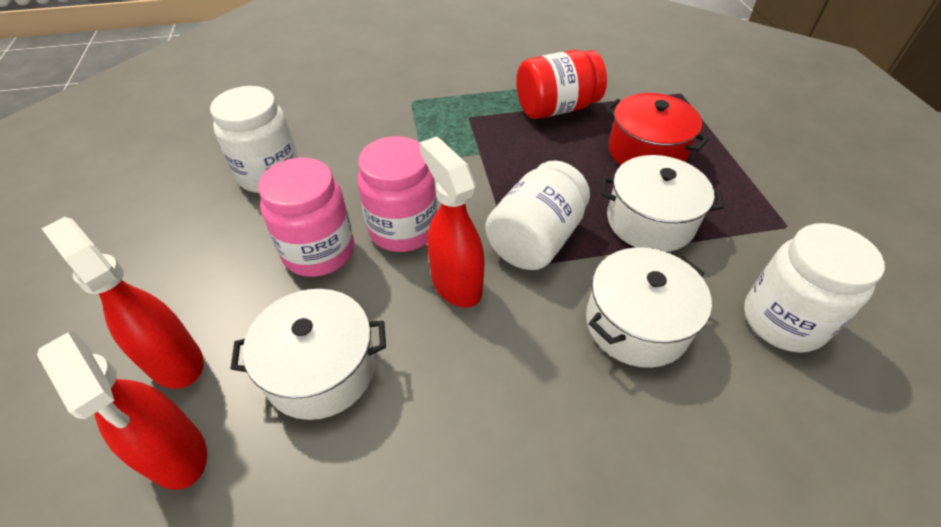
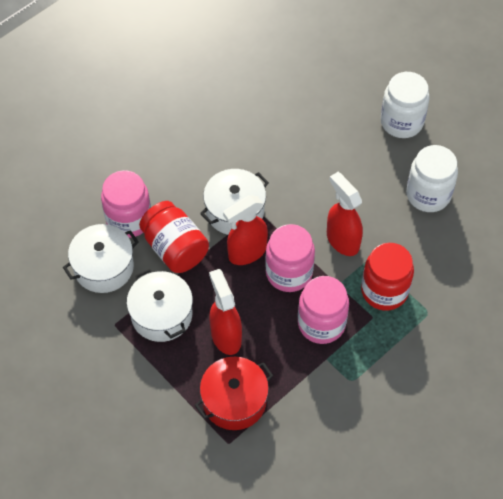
pink jar: 2 -> 3
red jar: 1 -> 2
white jar: 3 -> 2

